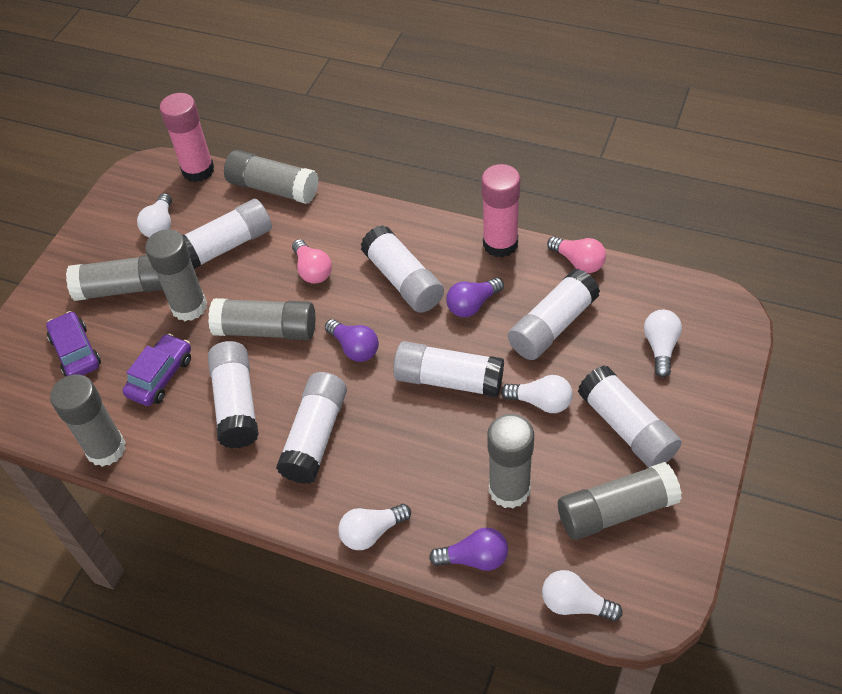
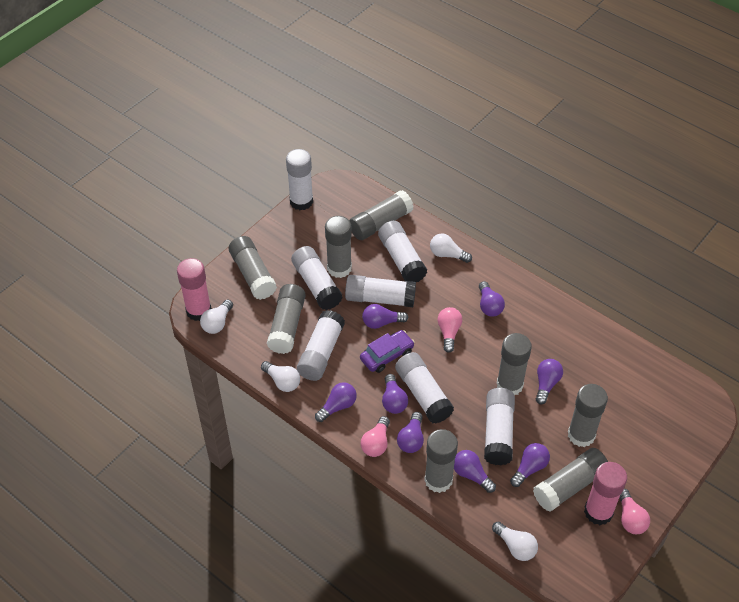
grey glue stick: 7 -> 8
pink light bulb: 2 -> 3
purple car: 2 -> 1
purple light bulb: 3 -> 8
white light bulb: 5 -> 4

